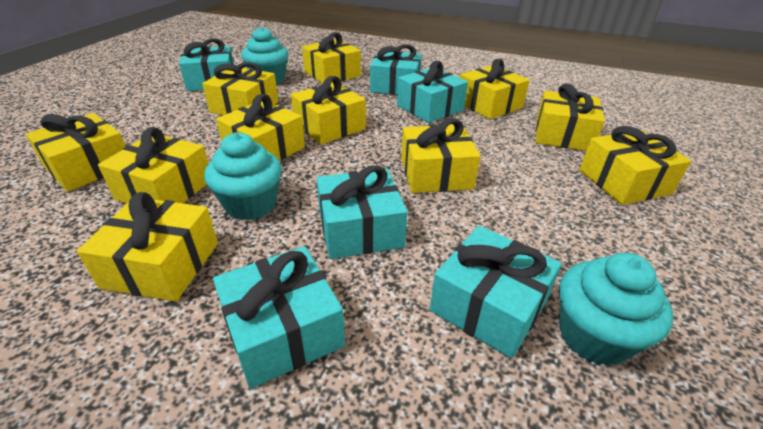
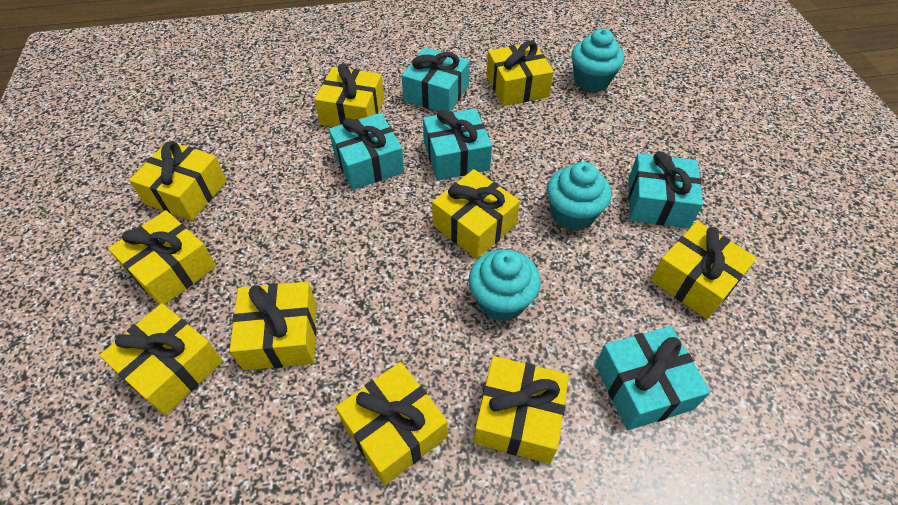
turquoise gift: 6 -> 5
yellow gift: 11 -> 10

